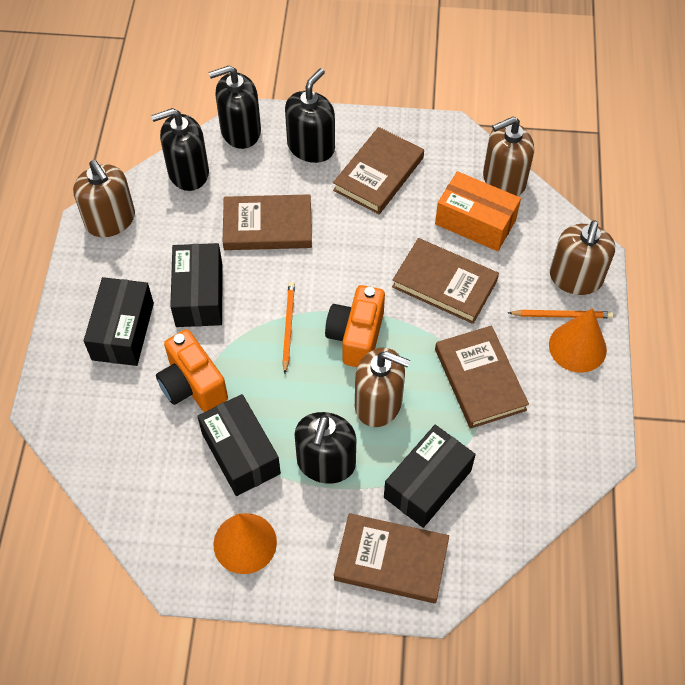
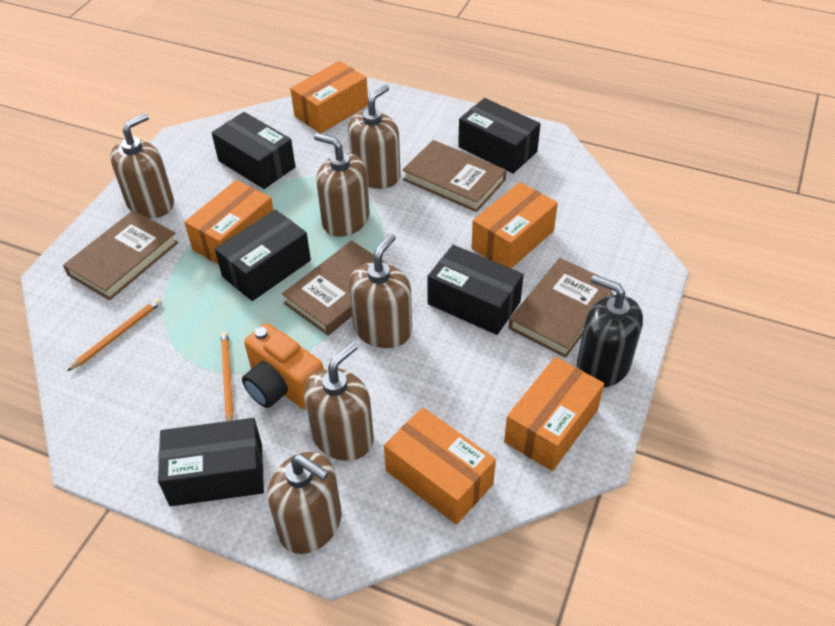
black box: 4 -> 5
black soap dispenser: 4 -> 1
brown book: 5 -> 4
brown soap dispenser: 4 -> 6
orange box: 1 -> 5
orange camera: 2 -> 1
orange cone: 2 -> 0

